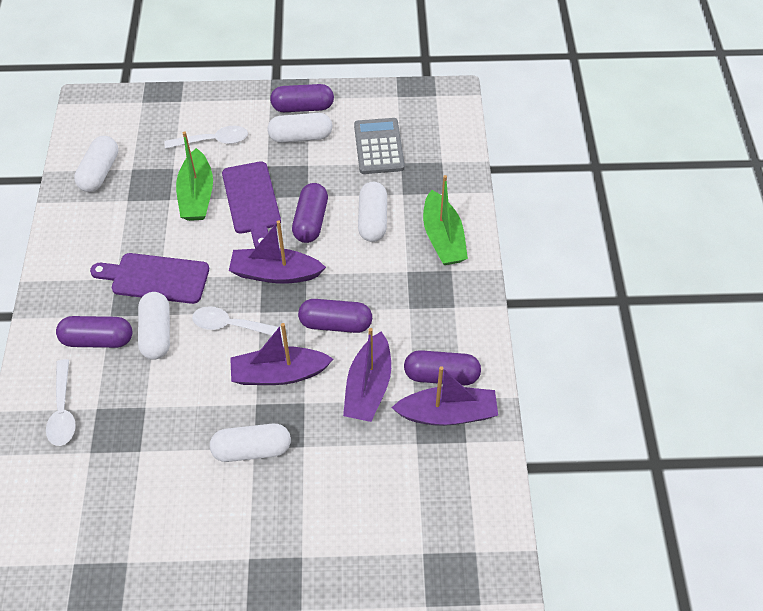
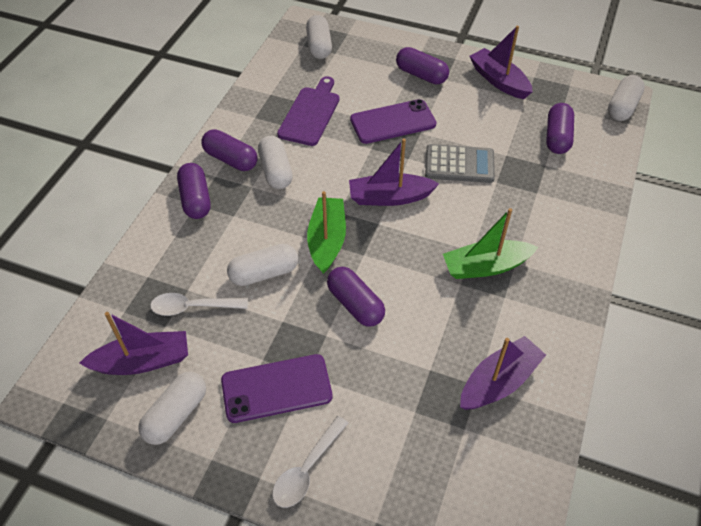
purple cutting board: 2 -> 1
purple phone: 0 -> 2
white spoon: 3 -> 2

